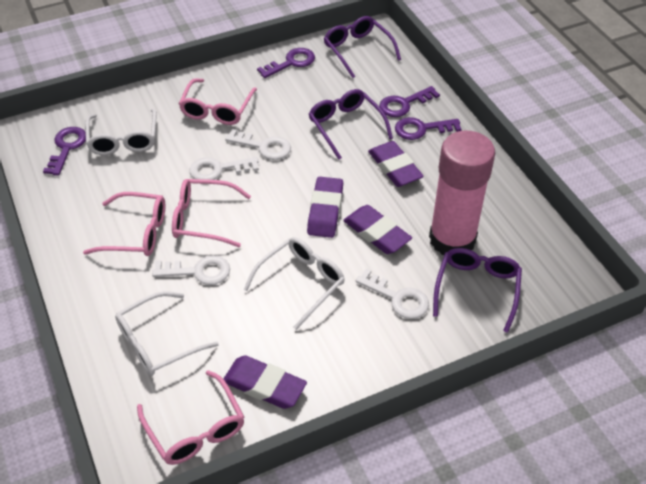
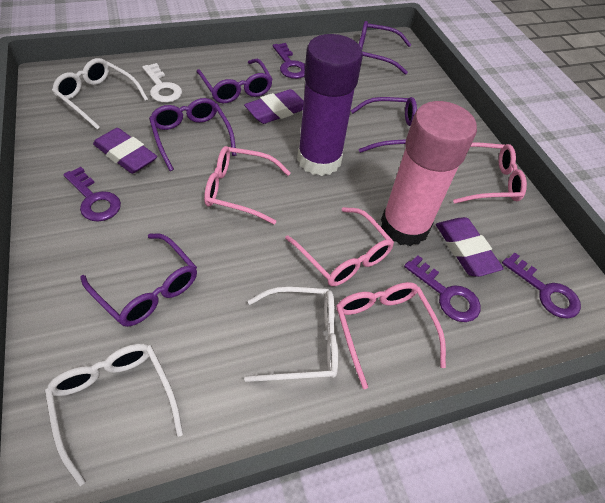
purple eraser: 4 -> 3
purple glasses: 3 -> 5
purple glue stick: 0 -> 1
white key: 4 -> 1

